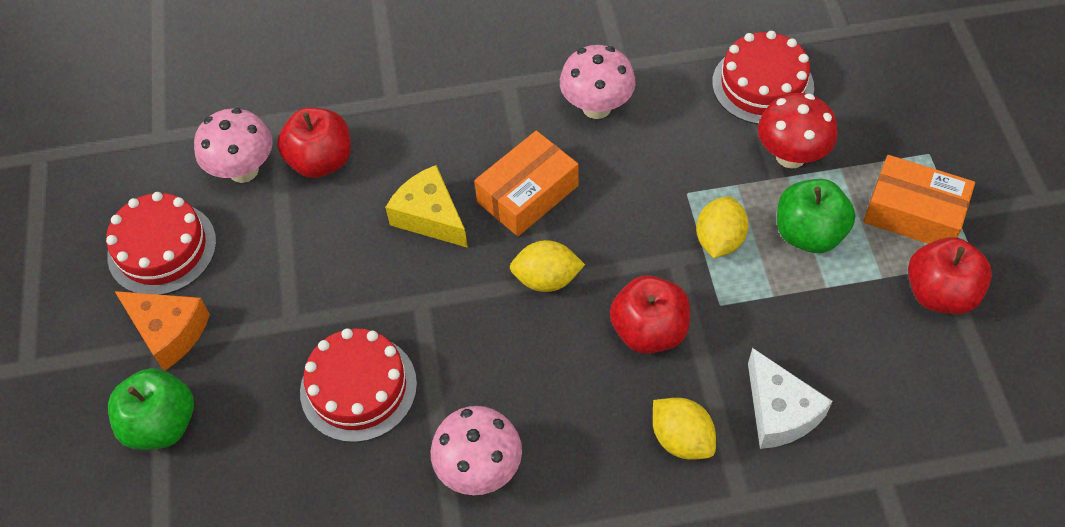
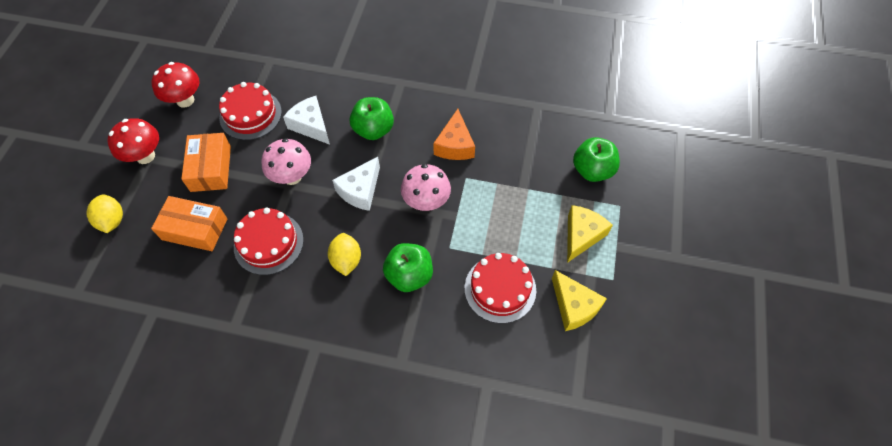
green apple: 2 -> 3
pink mushroom: 3 -> 2
red apple: 3 -> 0
red mushroom: 1 -> 2
white cheese: 1 -> 2
yellow cheese: 1 -> 2
yellow lemon: 3 -> 2

